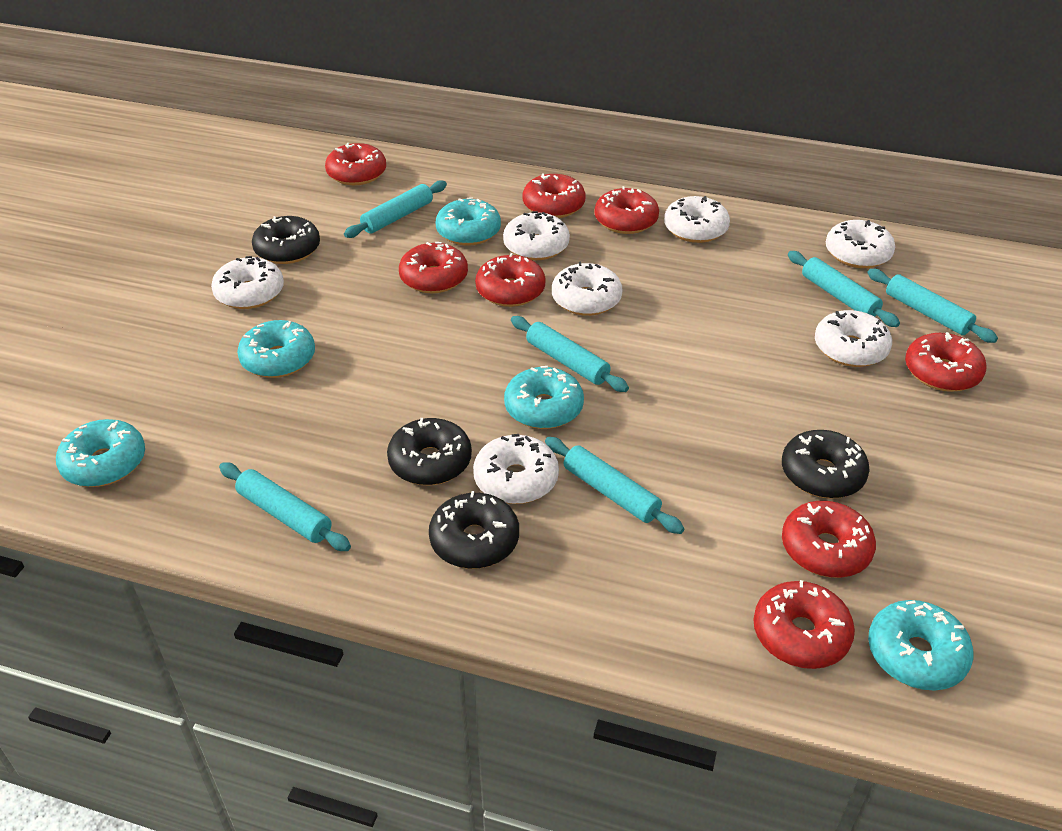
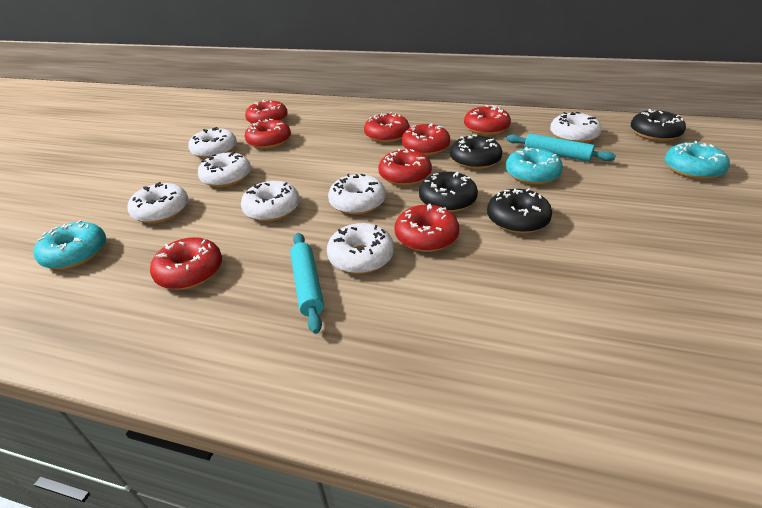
turquoise donut: 5 -> 3
turquoise rolling pin: 6 -> 2

